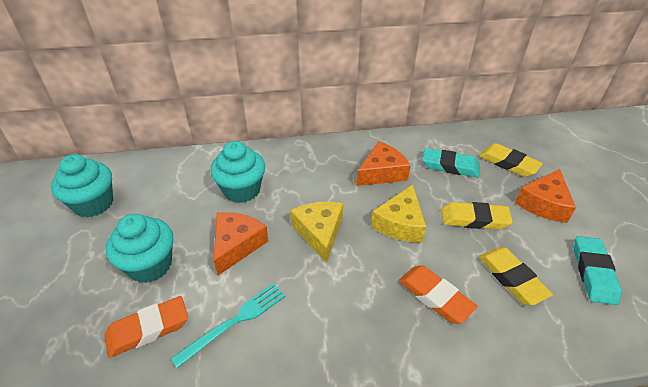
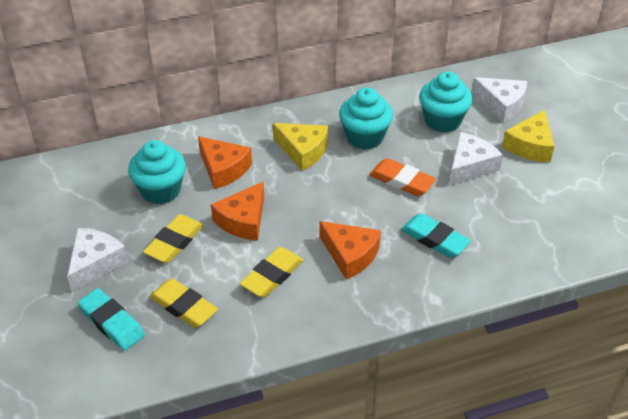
orange eraser: 2 -> 1
turquoise fork: 1 -> 0
white cheese: 0 -> 3

